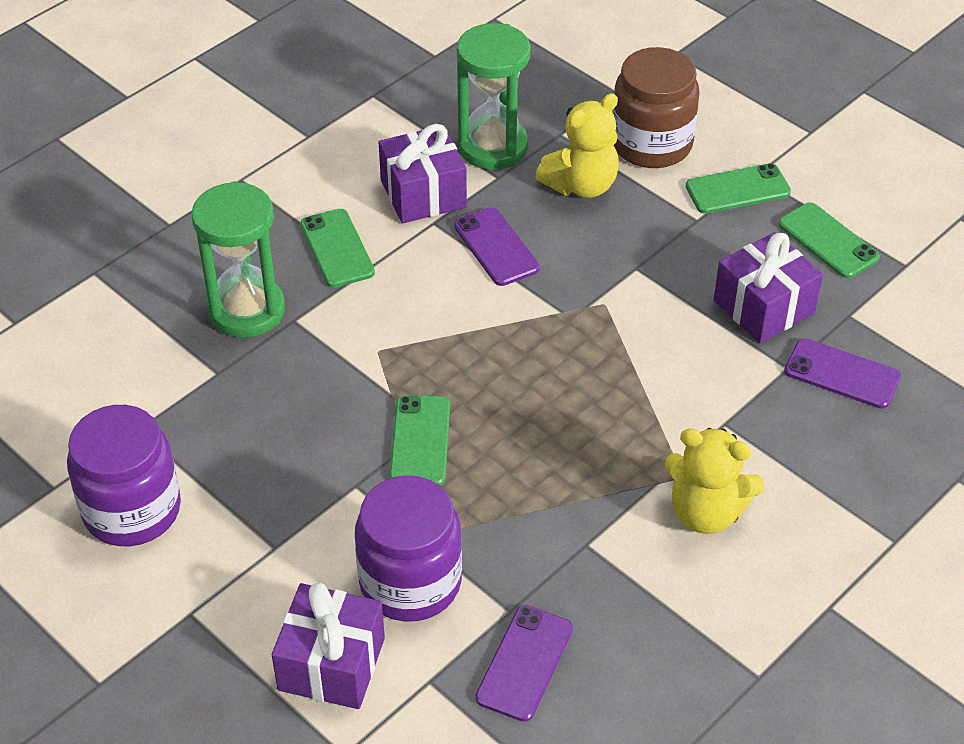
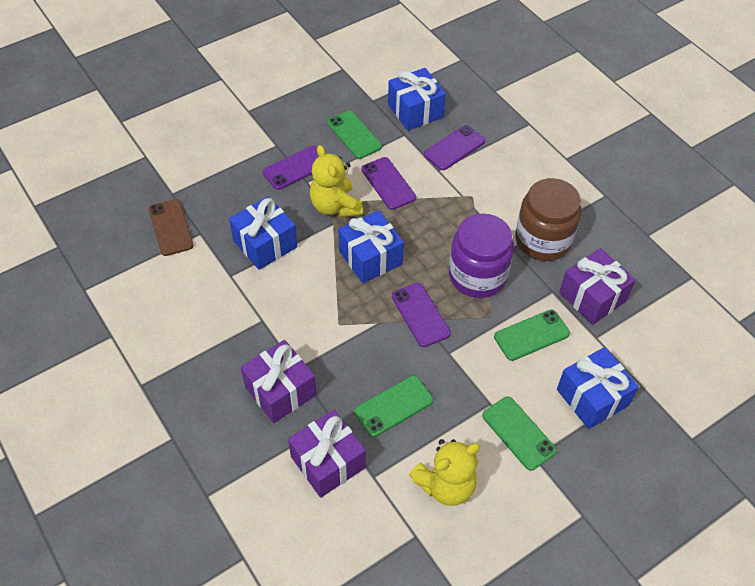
blue gift: 0 -> 4
brown phone: 0 -> 1
green hourglass: 2 -> 0
purple jar: 2 -> 1
purple phone: 3 -> 4

